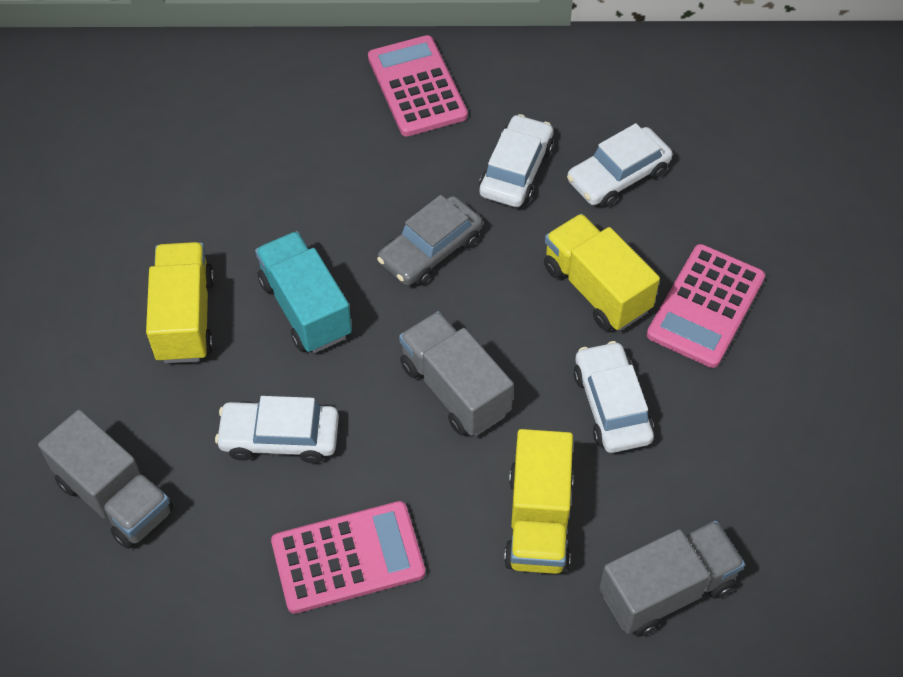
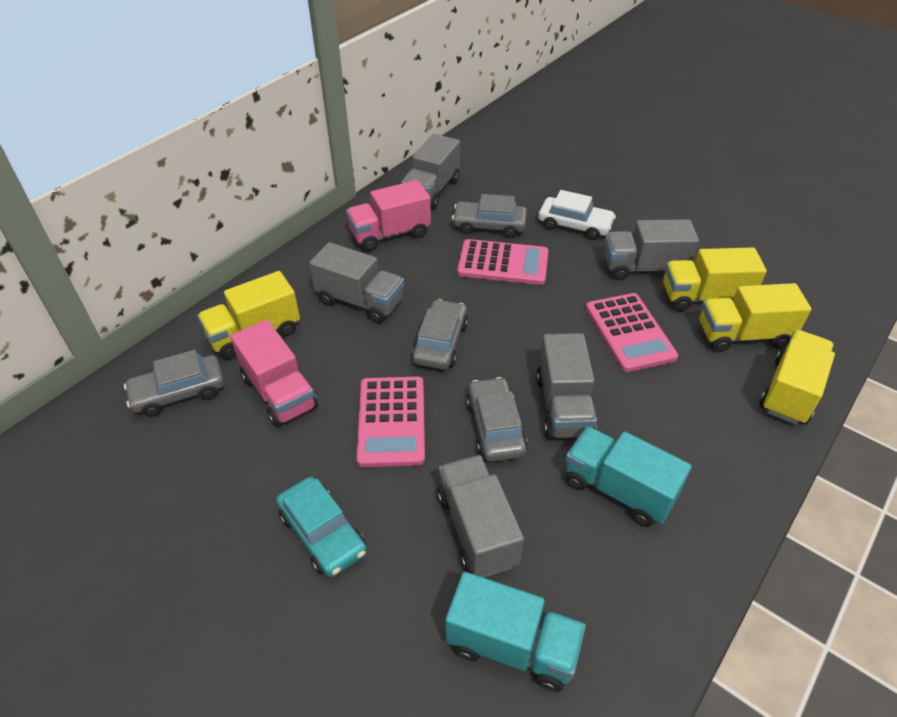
grey car: 1 -> 4
grey truck: 3 -> 5
pink truck: 0 -> 2
turquoise car: 0 -> 1
turquoise truck: 1 -> 2
white car: 4 -> 1
yellow truck: 3 -> 4

